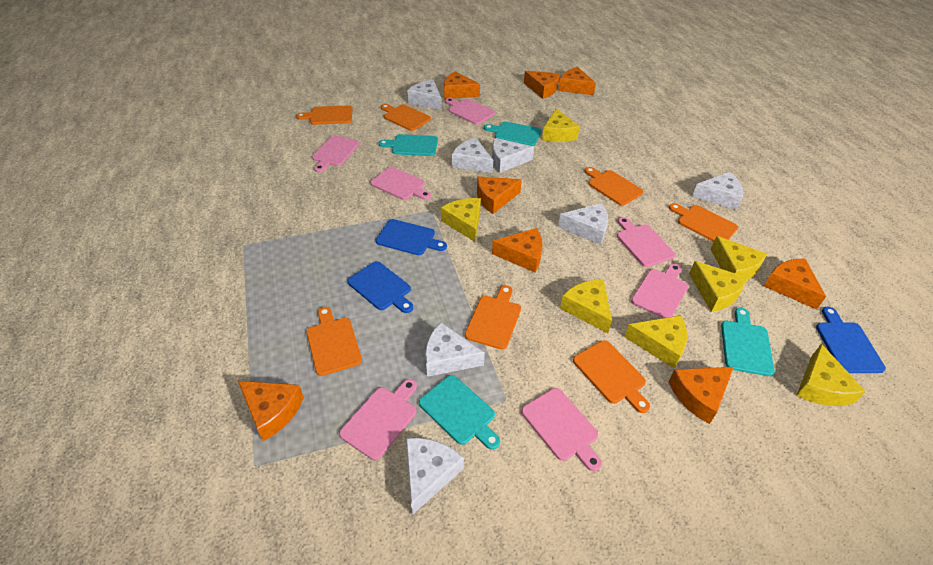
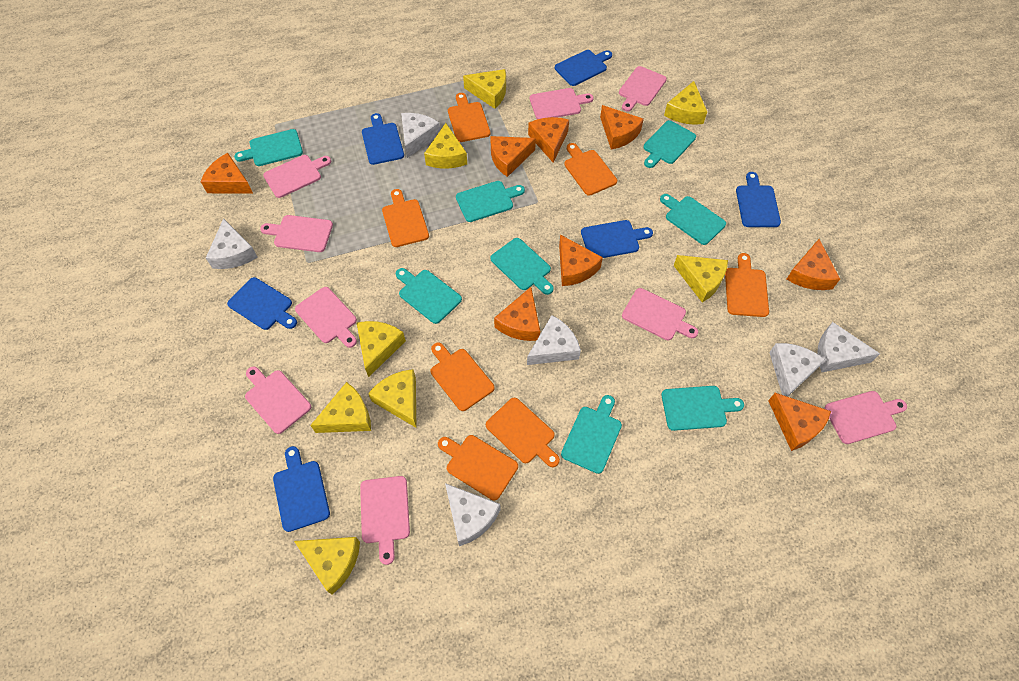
blue cutting board: 3 -> 6
pink cutting board: 7 -> 9
turquoise cutting board: 4 -> 8
white cheese: 7 -> 6
yellow cheese: 7 -> 8

